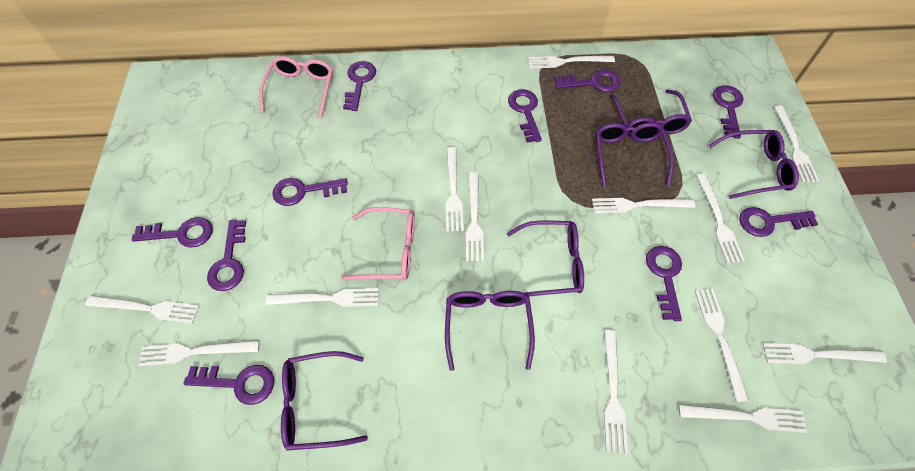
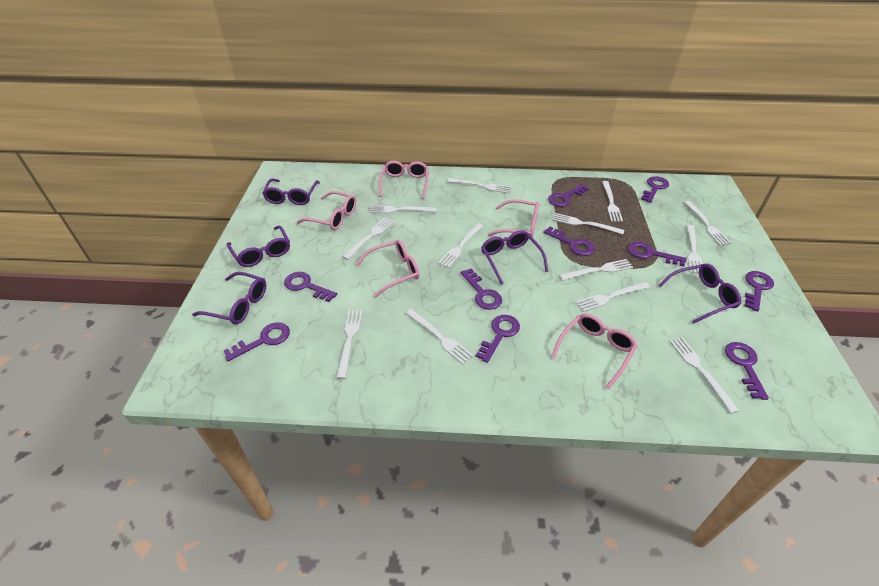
pink glasses: 2 -> 5
purple glasses: 6 -> 5

